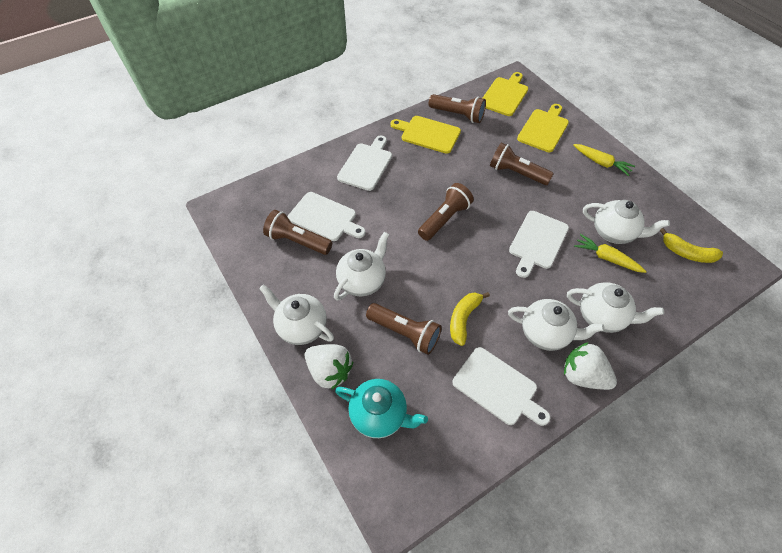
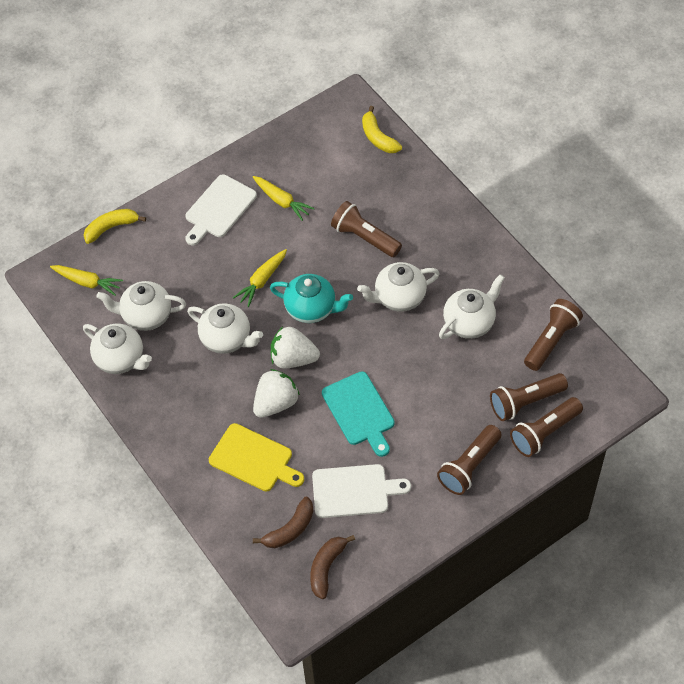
brown banana: 0 -> 2
turquoise cutting board: 0 -> 1
white cutting board: 4 -> 2
yellow carrot: 2 -> 3
yellow cutting board: 3 -> 1

